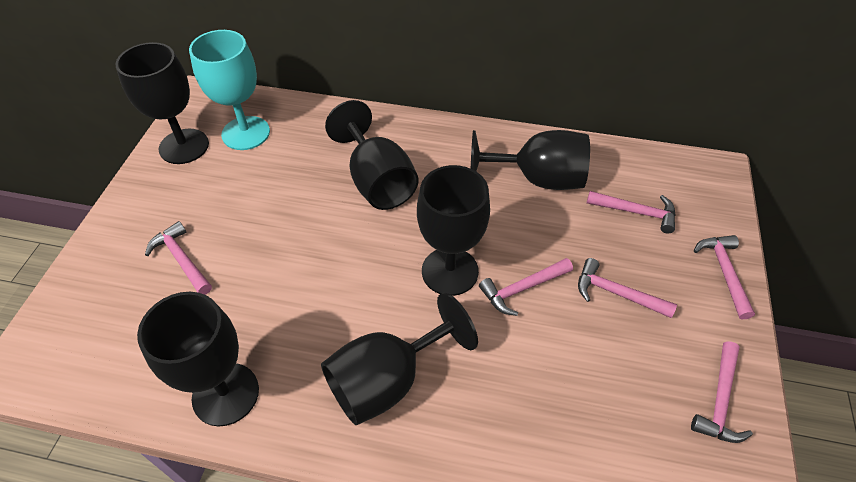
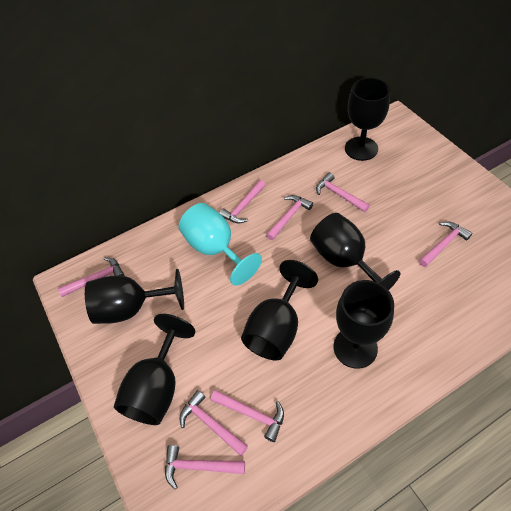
pink hammer: 6 -> 8

